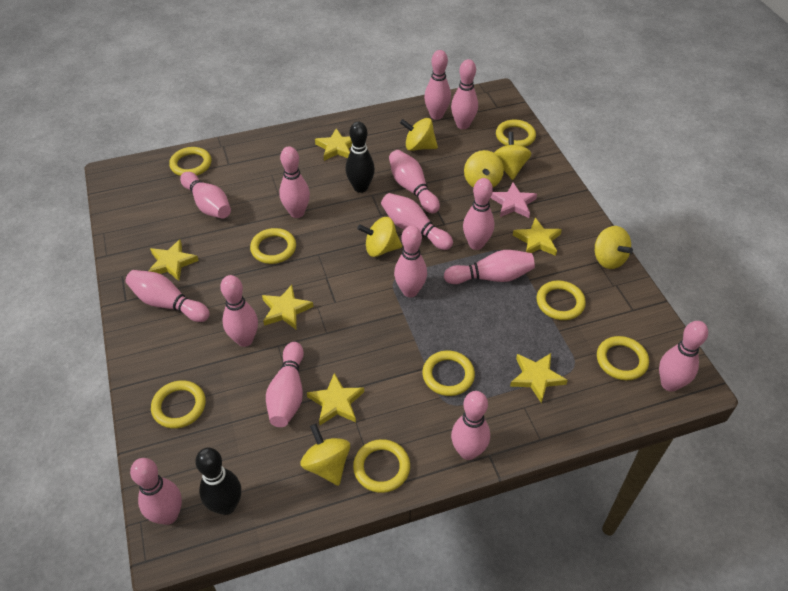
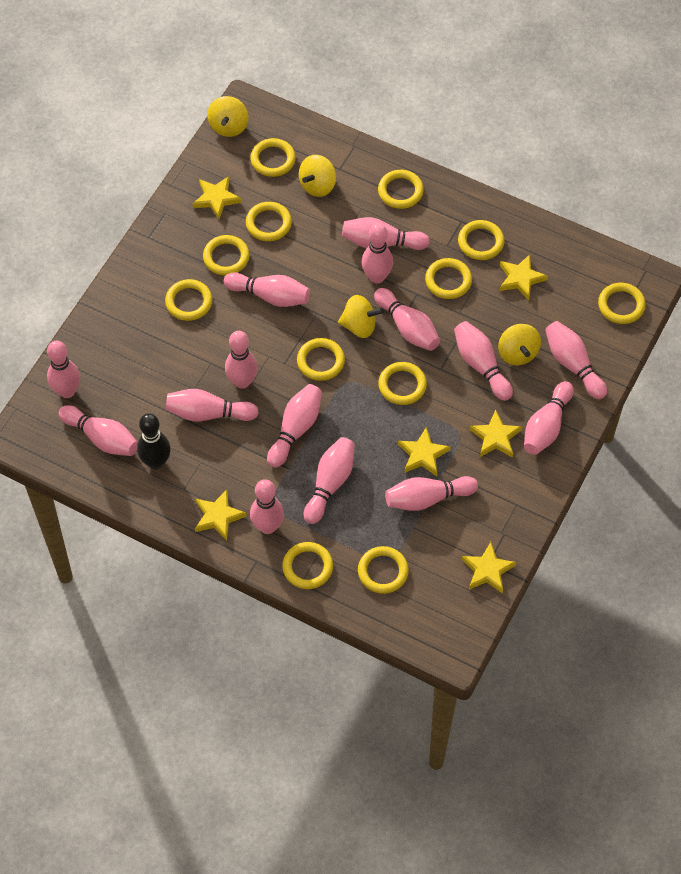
black bowling pin: 2 -> 1
pink star: 1 -> 0
yellow ring: 8 -> 12
yellow spinning top: 6 -> 4

